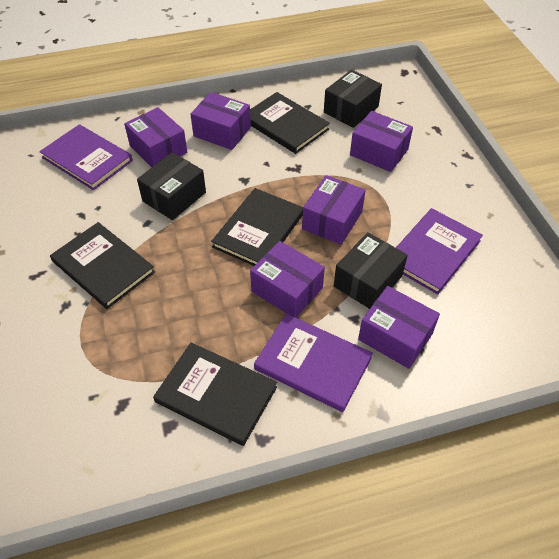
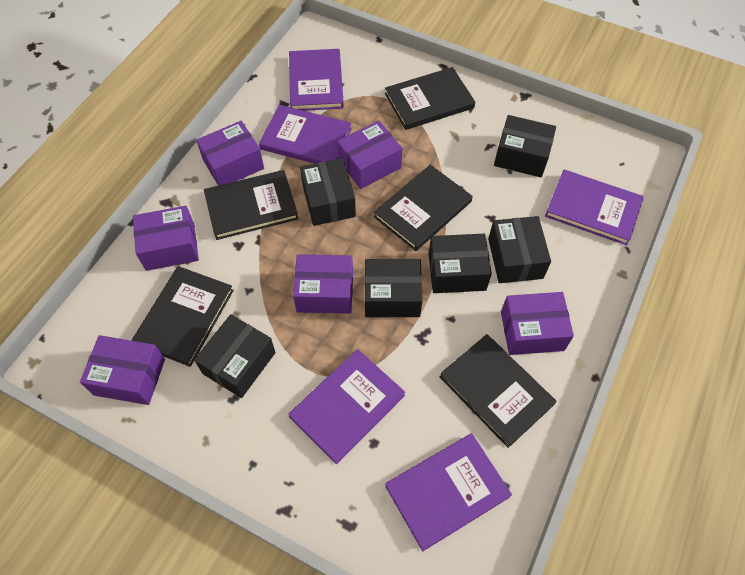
black book: 4 -> 5
black box: 3 -> 6
purple book: 3 -> 5

